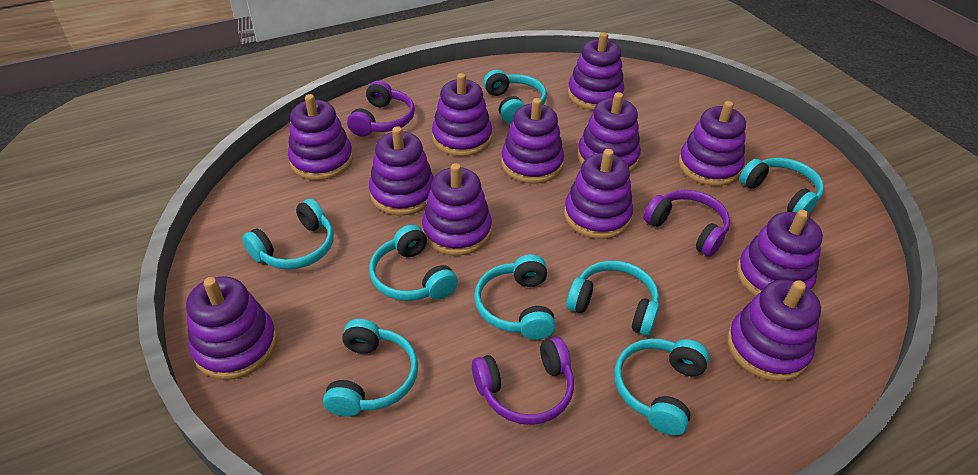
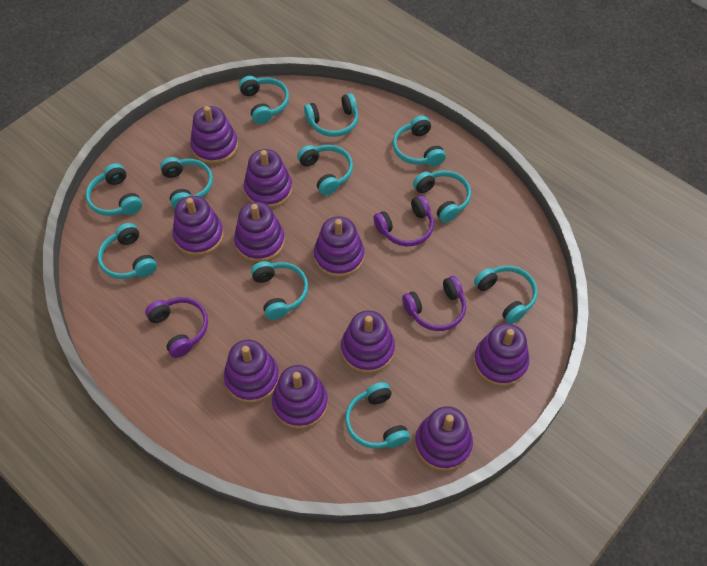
purple stacking toy: 12 -> 10
turquoise headphones: 8 -> 11

